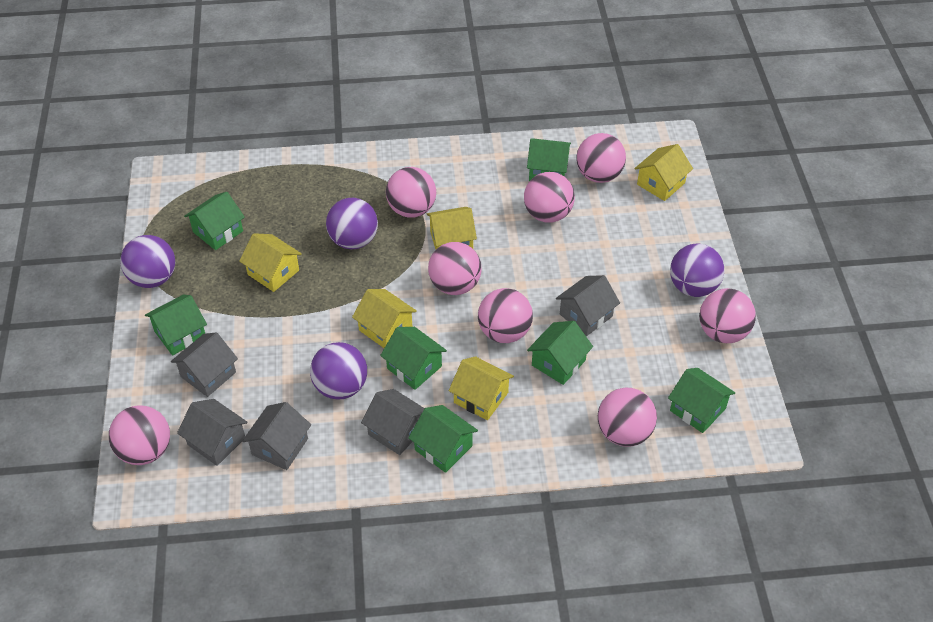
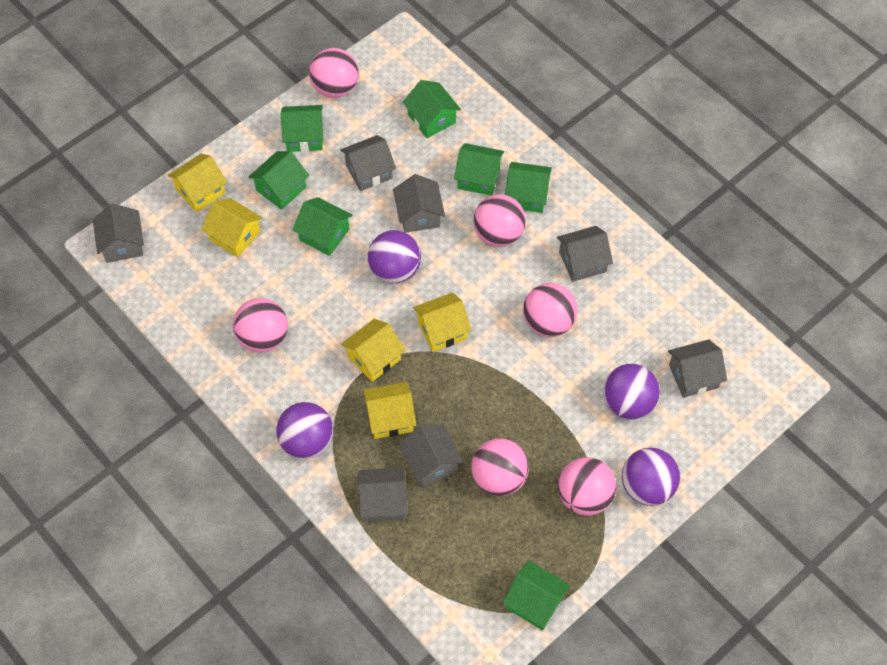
grey house: 5 -> 7
pink ball: 8 -> 6

